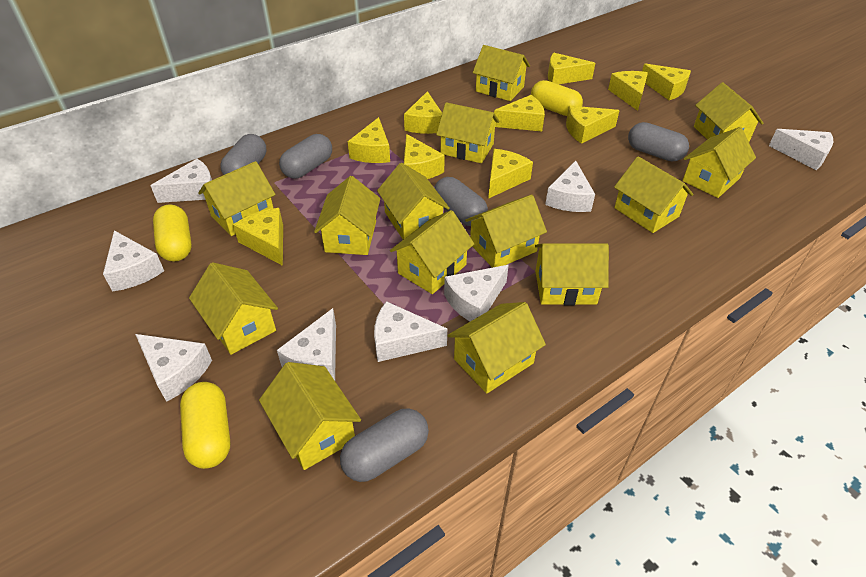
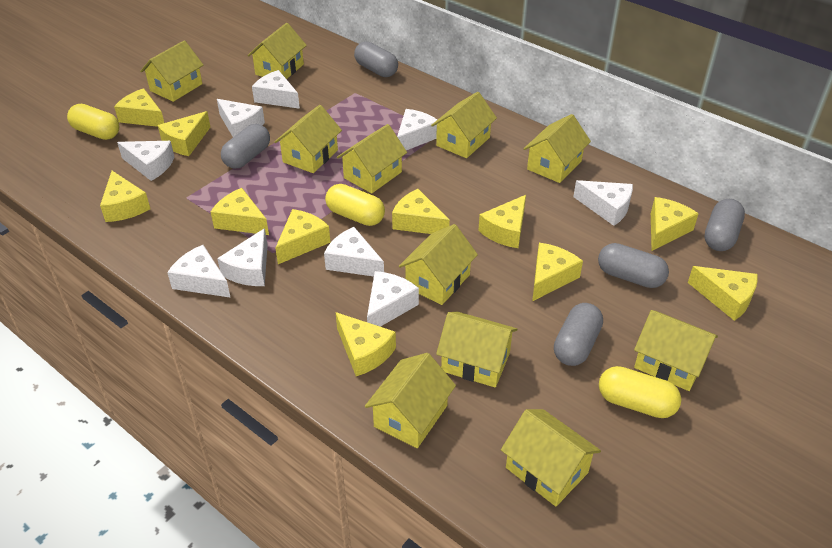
white cheese: 8 -> 9
yellow cheese: 10 -> 11
yellow house: 14 -> 11

